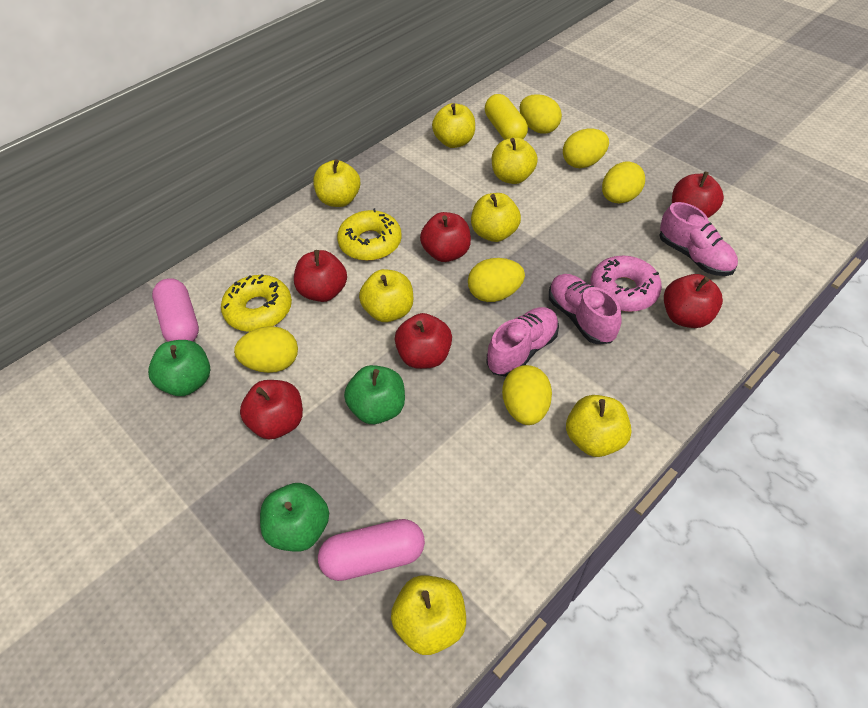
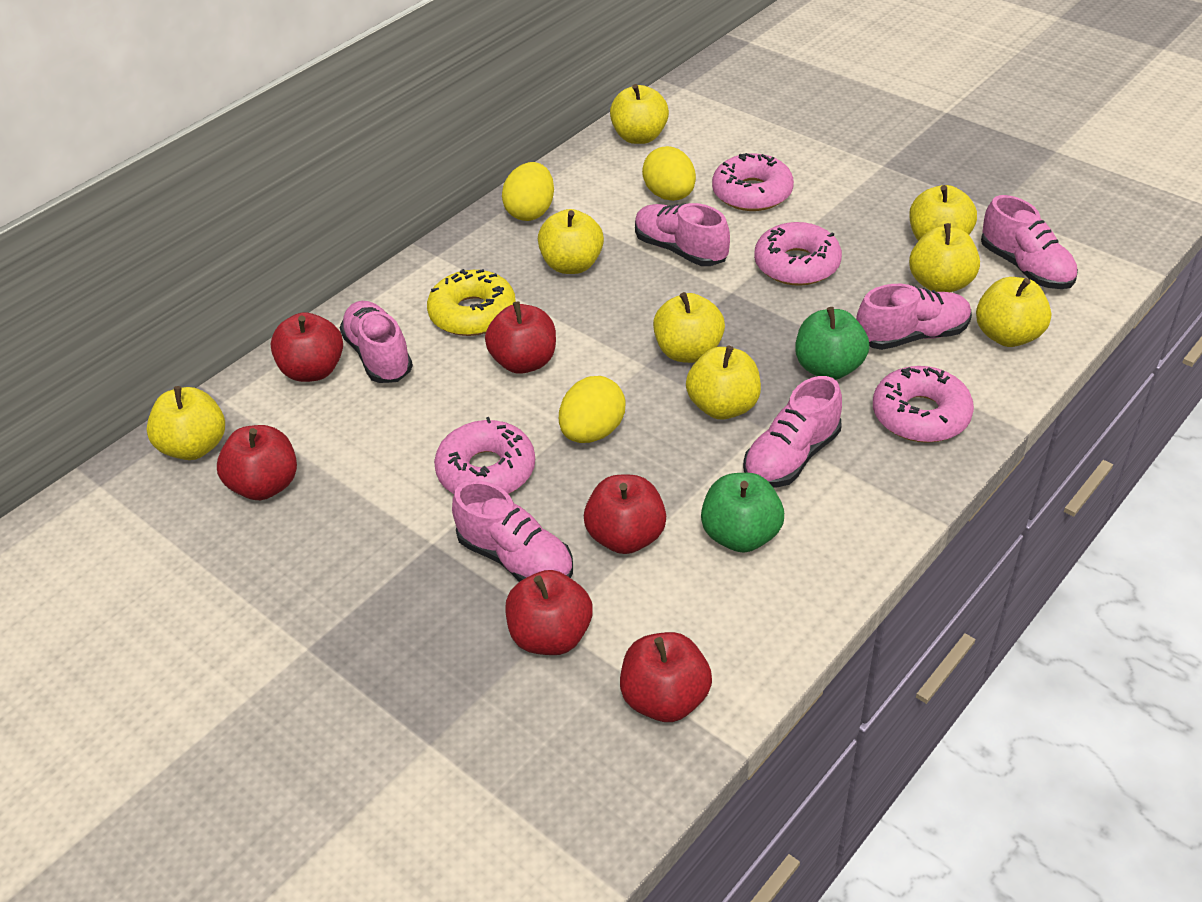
green apple: 3 -> 2
pink capsule: 2 -> 0
pink donut: 1 -> 4
pink shoe: 3 -> 6
yellow apple: 7 -> 8
yellow capsule: 1 -> 0
yellow donut: 2 -> 1
yellow egg: 6 -> 3

